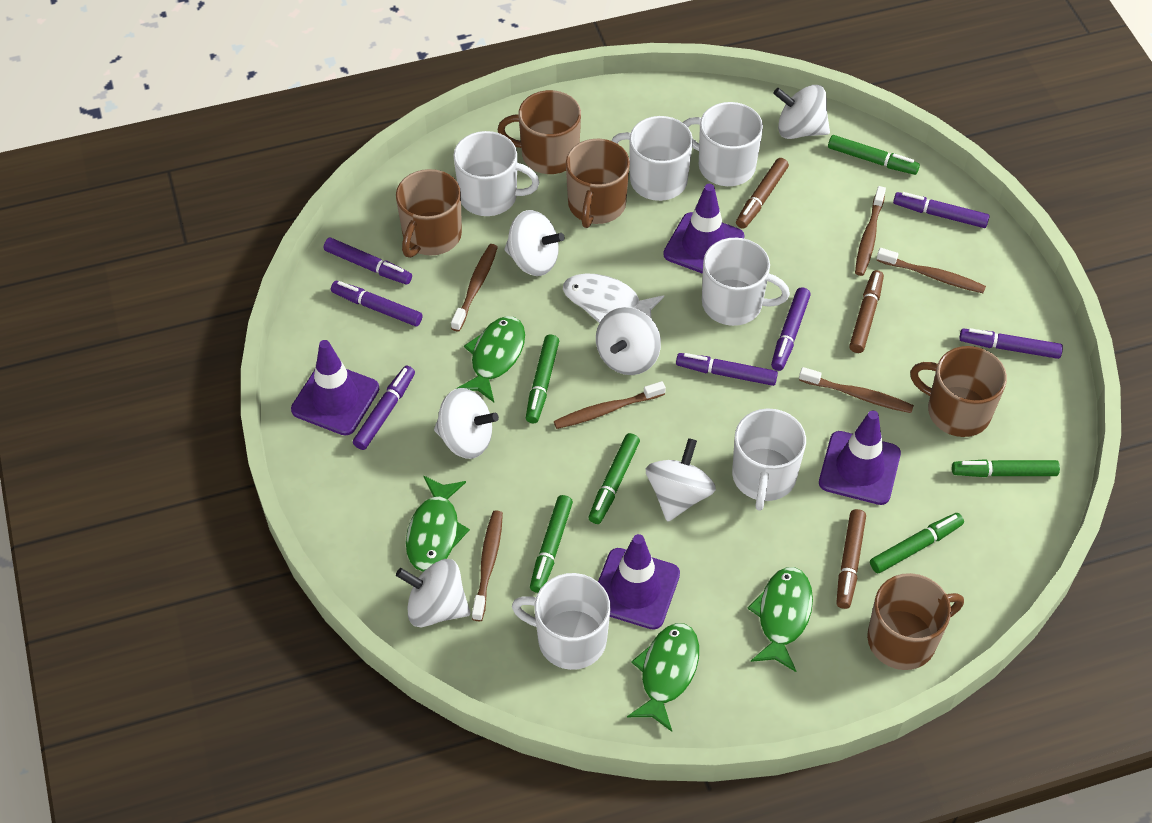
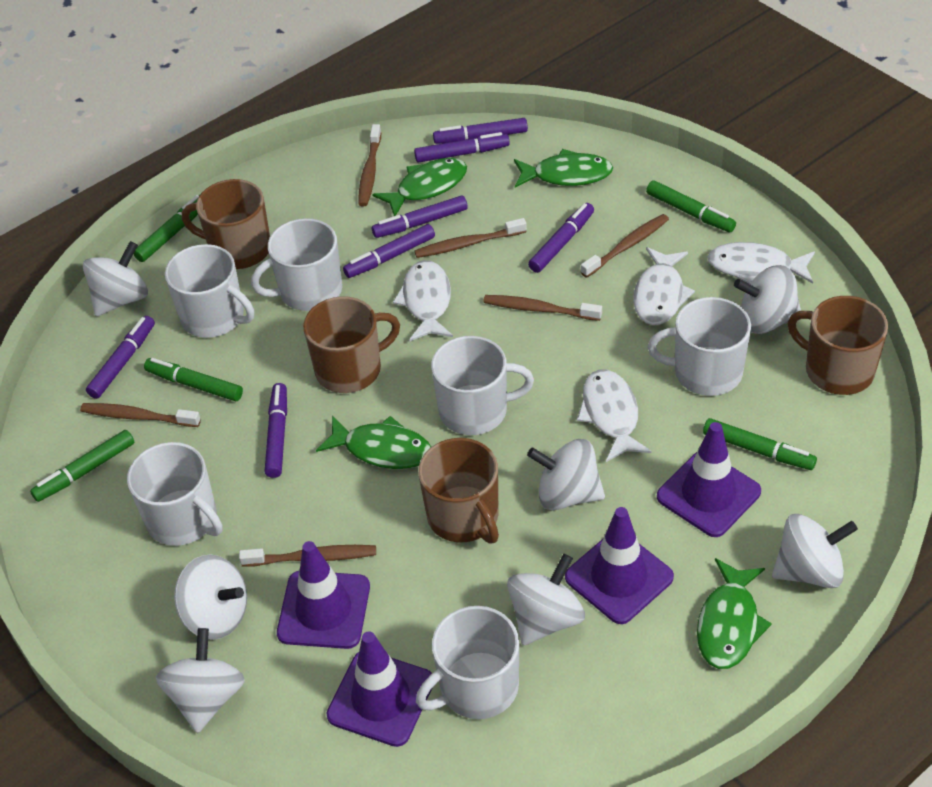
brown marker: 3 -> 0
brown mug: 5 -> 4
green marker: 6 -> 5
white fish: 1 -> 4
white spinning top: 6 -> 7

